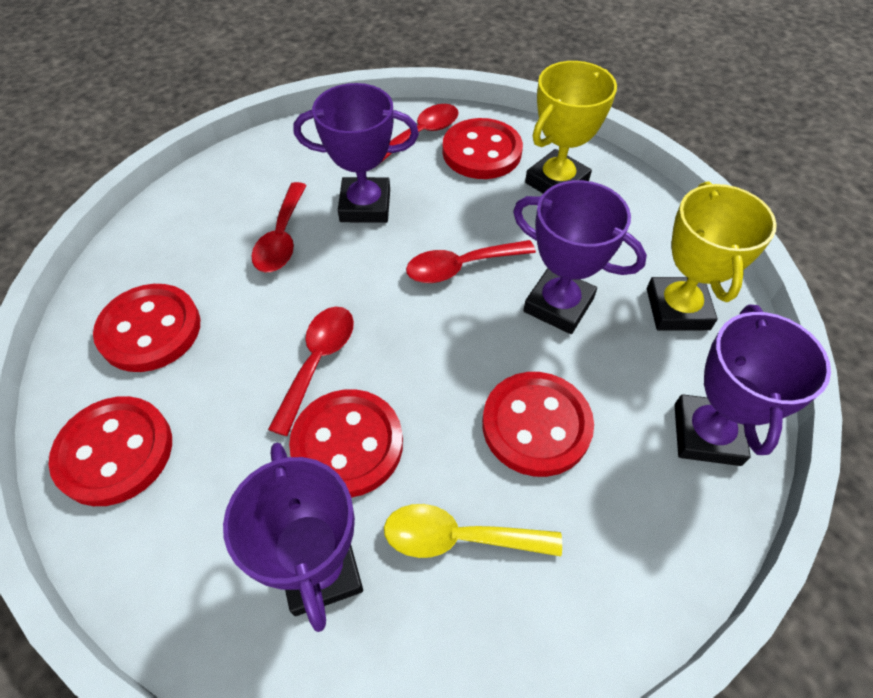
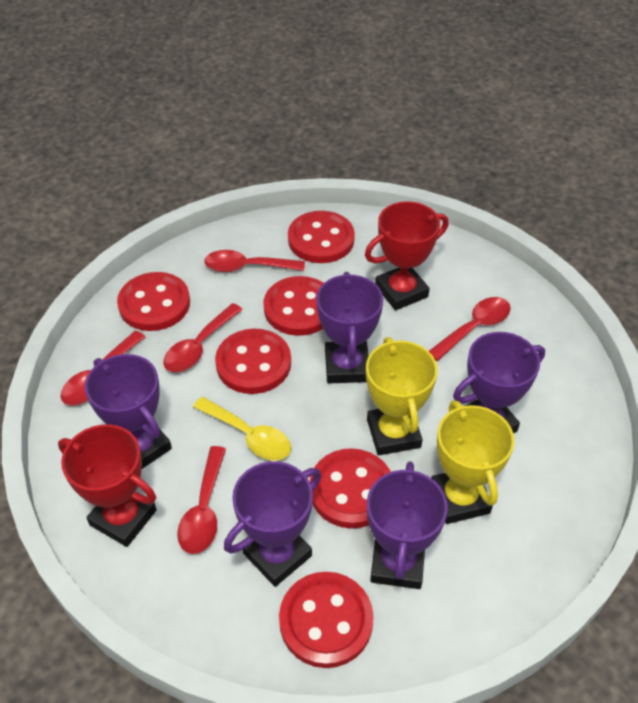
purple trophy: 4 -> 5
red button: 5 -> 6
red spoon: 4 -> 5
red trophy: 0 -> 2

